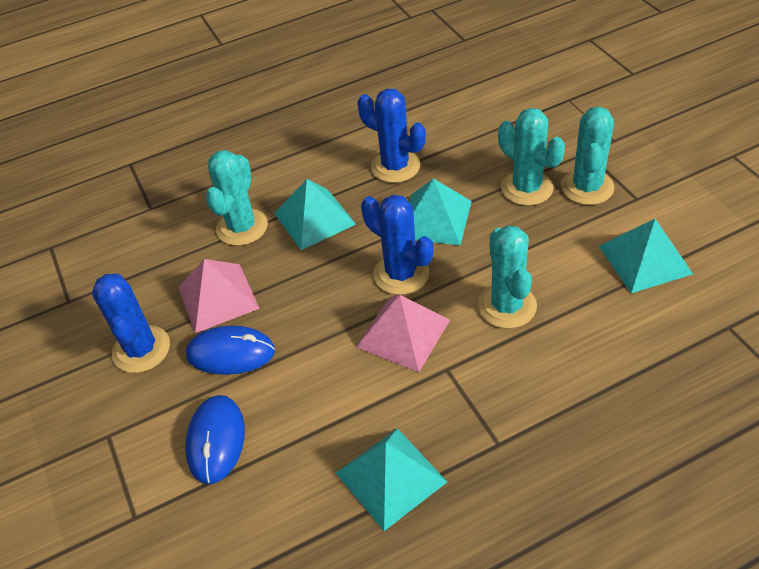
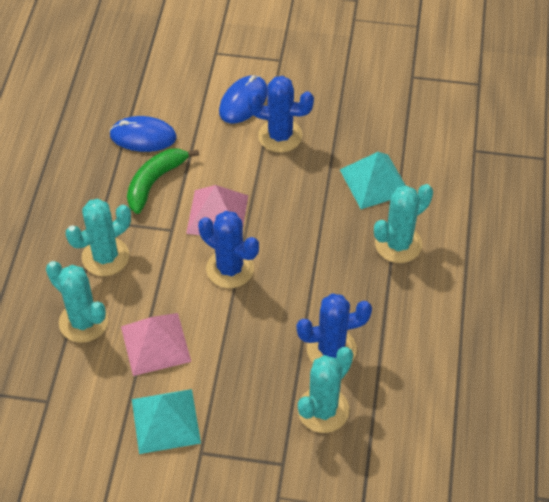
green banana: 0 -> 1
turquoise pyramid: 4 -> 2

